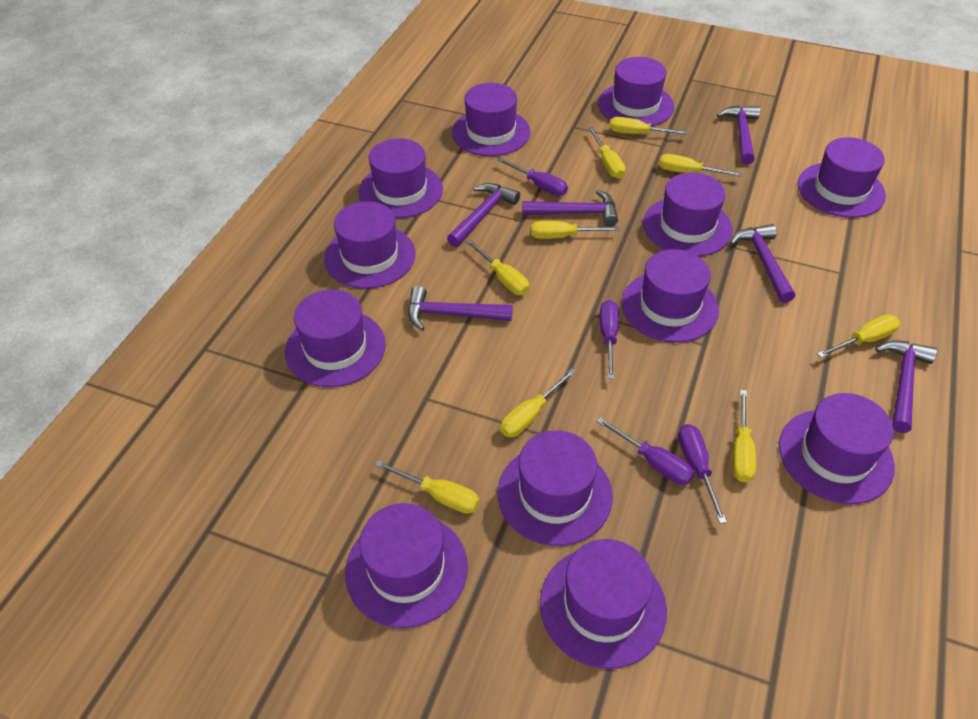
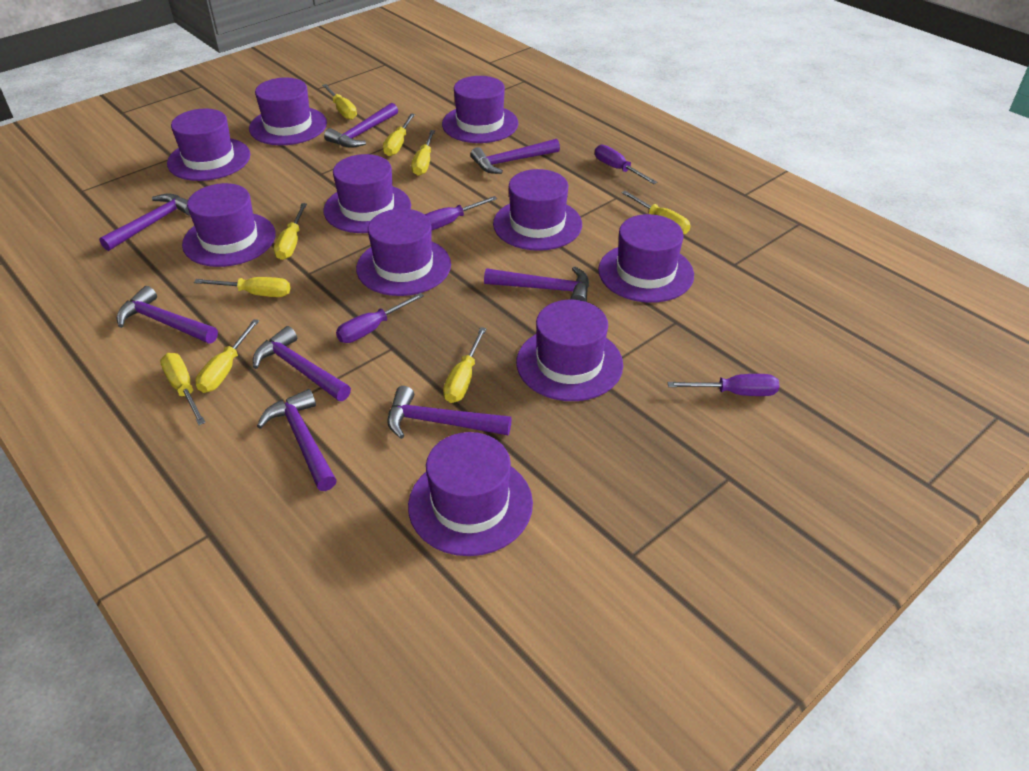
purple hammer: 6 -> 8
purple hat: 12 -> 10

